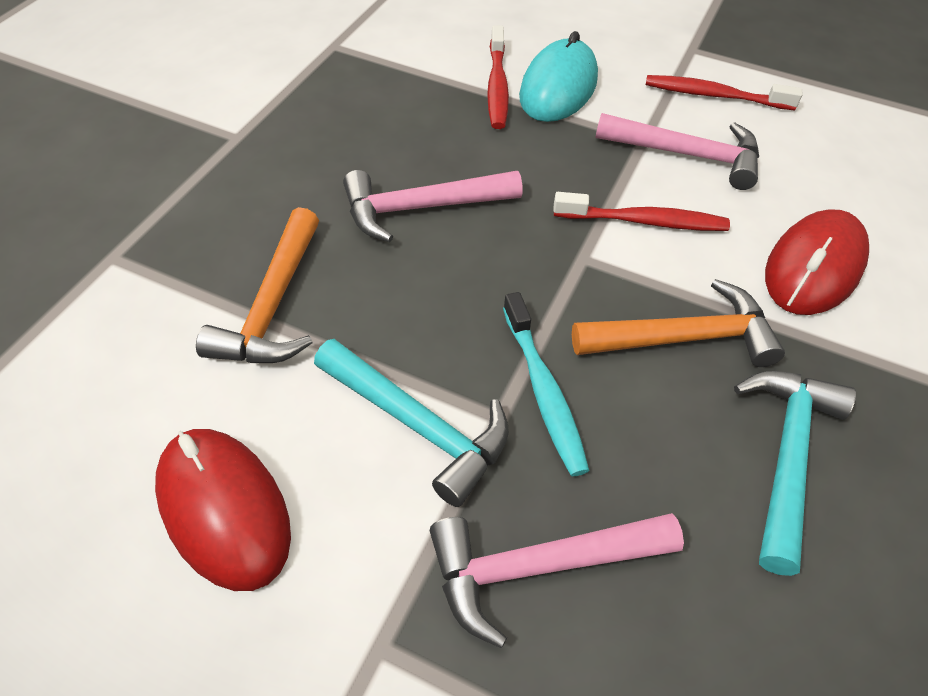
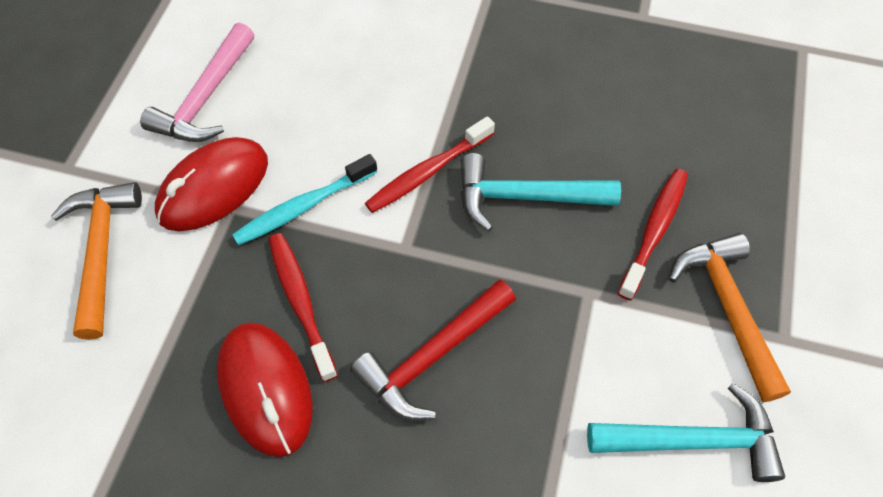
pink hammer: 3 -> 1
red hammer: 0 -> 1
turquoise mouse: 1 -> 0

